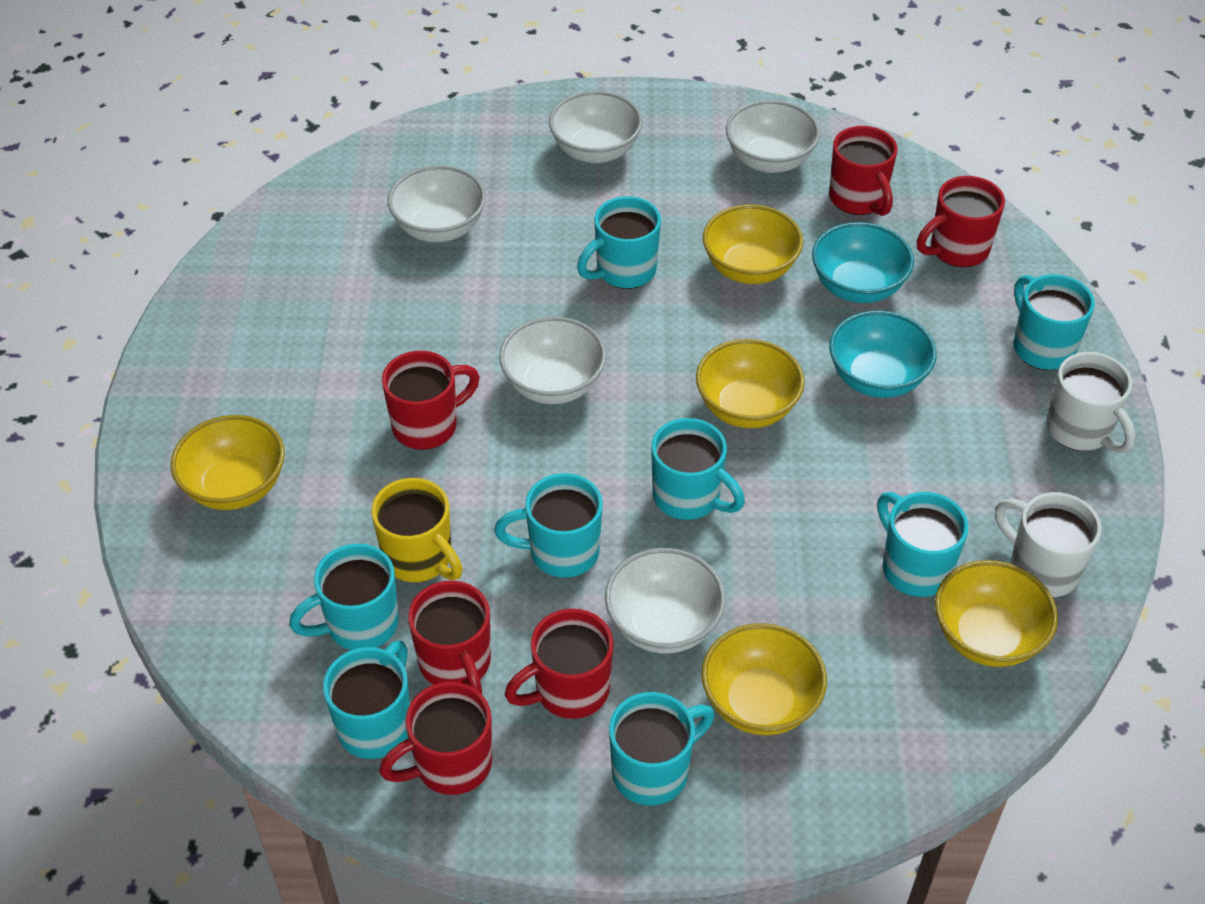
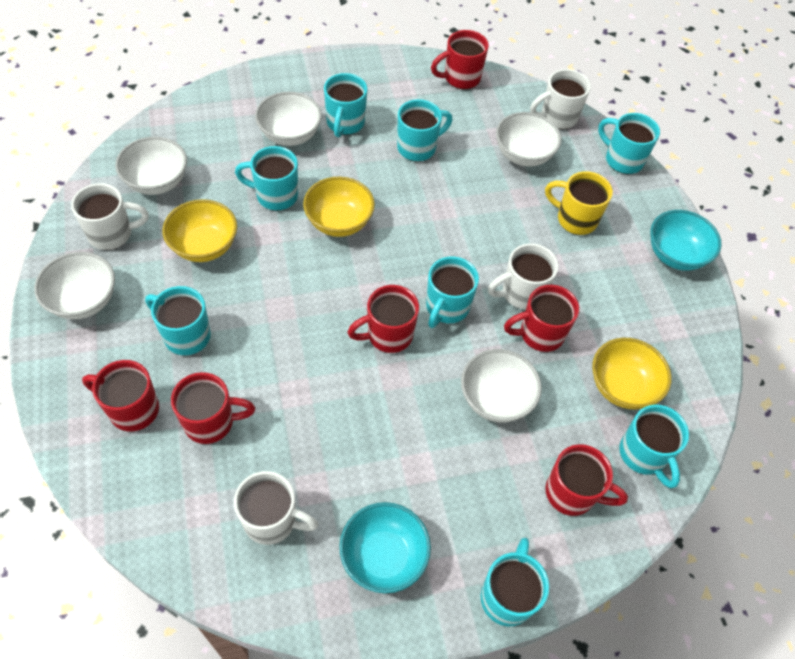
white mug: 2 -> 4
yellow bowl: 5 -> 3

